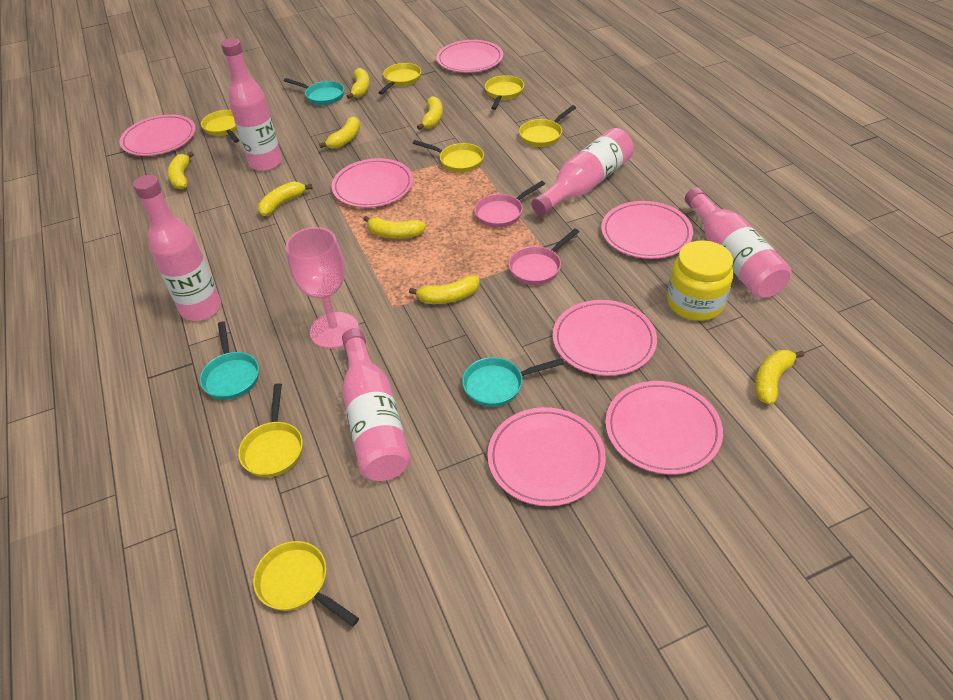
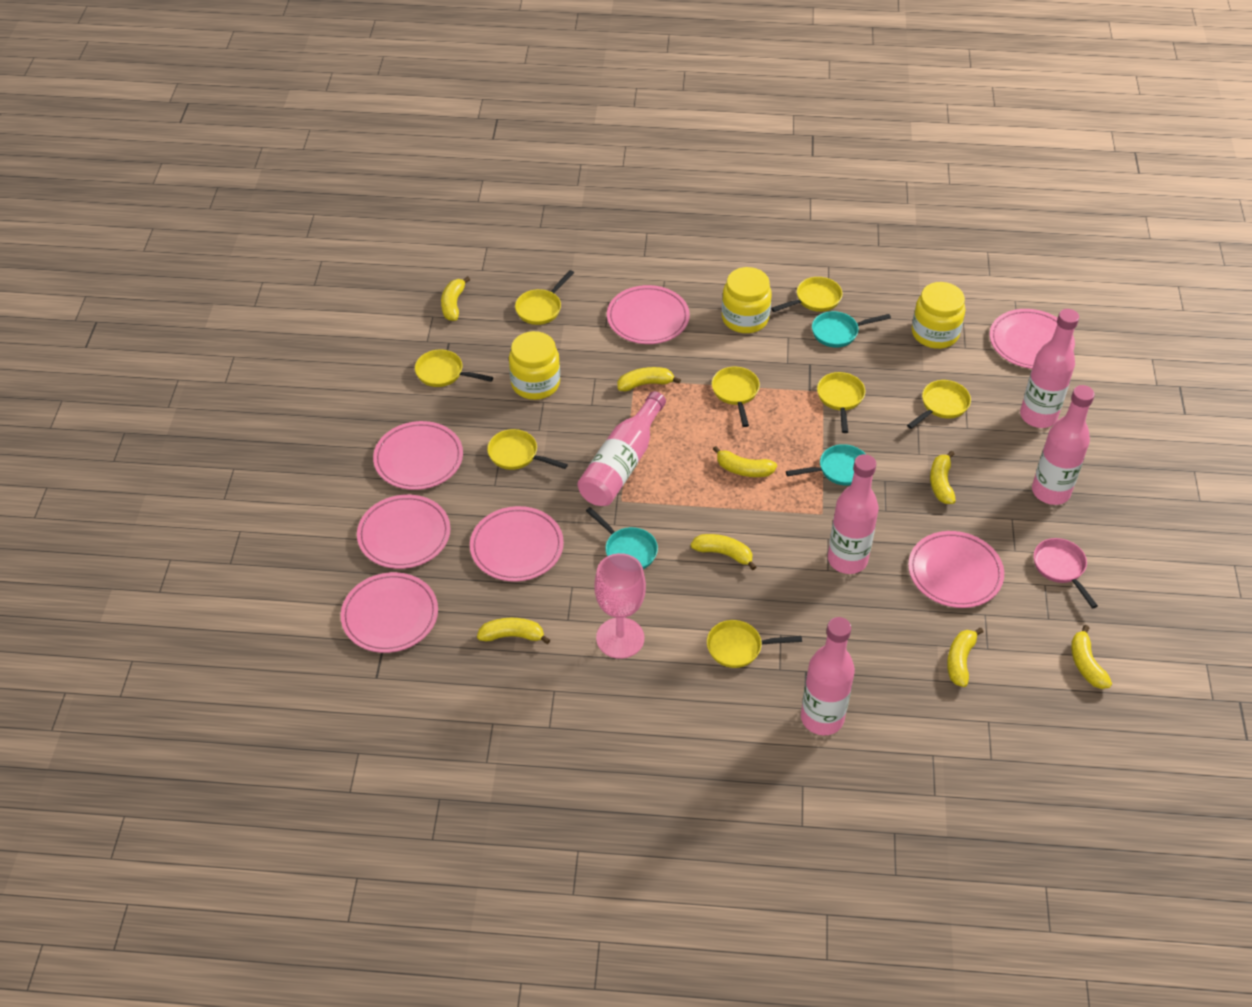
pink pan: 2 -> 1
yellow jar: 1 -> 3
yellow pan: 7 -> 8

